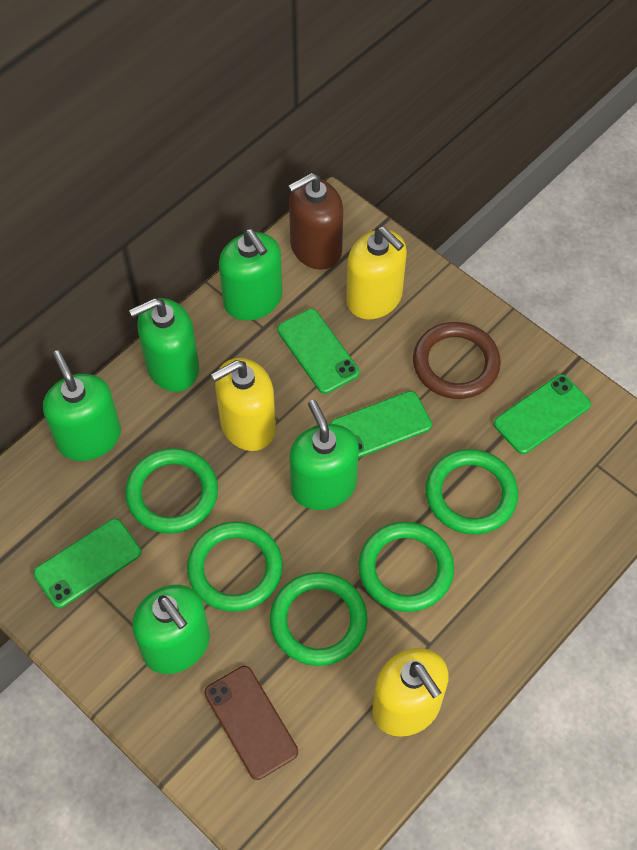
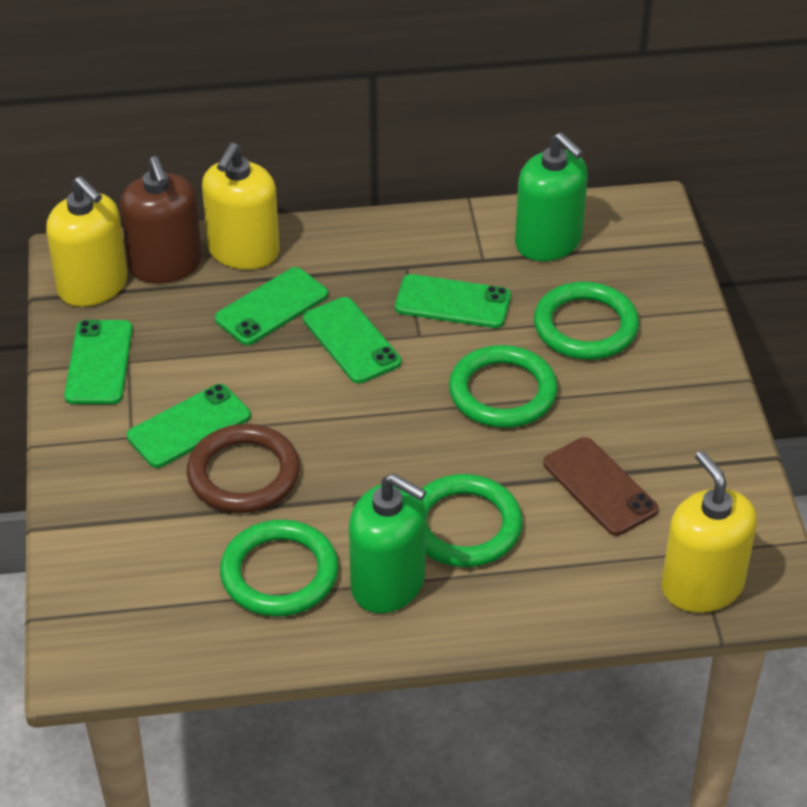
green phone: 4 -> 5
green ring: 5 -> 4
green soap dispenser: 5 -> 2

